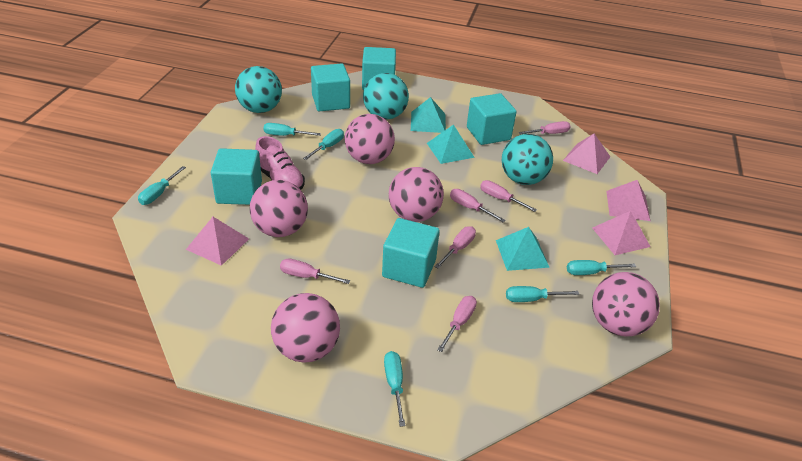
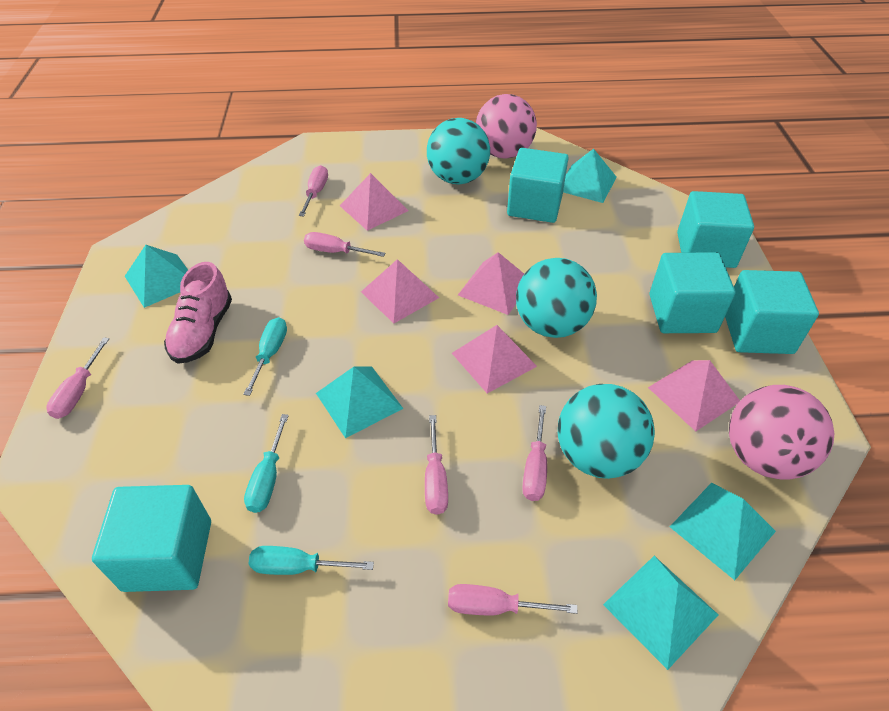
pink ball: 5 -> 2
pink pyramid: 4 -> 5
turquoise pyramid: 3 -> 5
turquoise screwdriver: 6 -> 3

